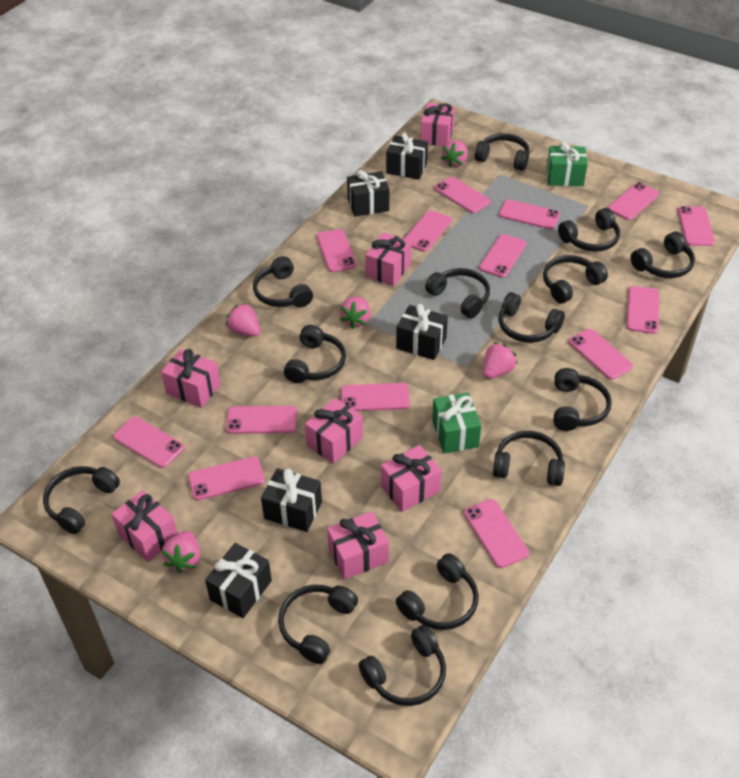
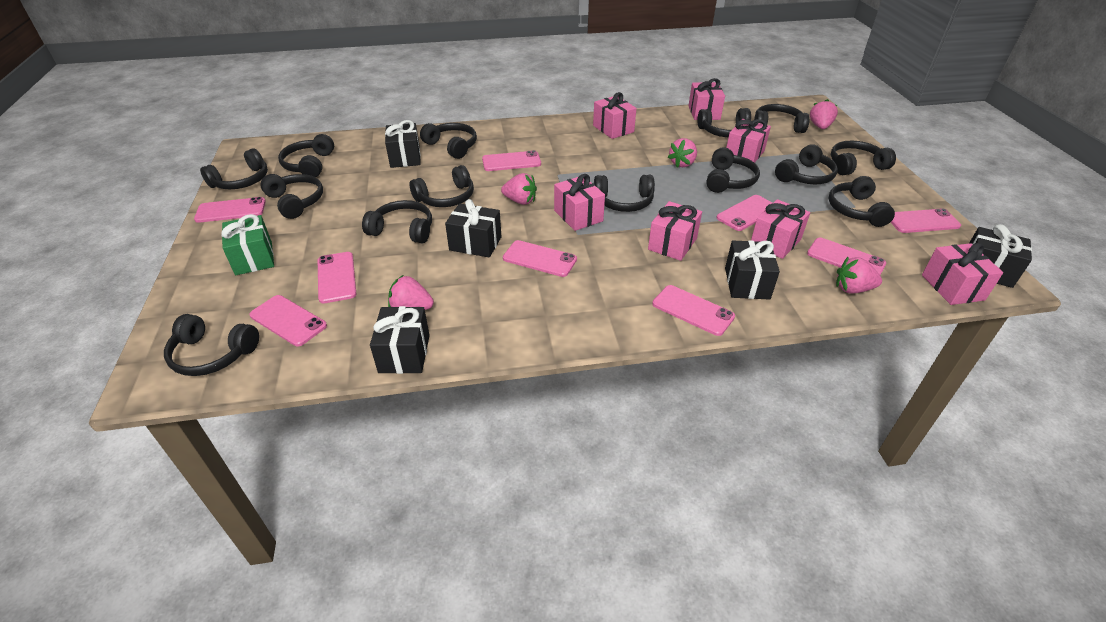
green gift: 2 -> 1
pink phone: 14 -> 9

